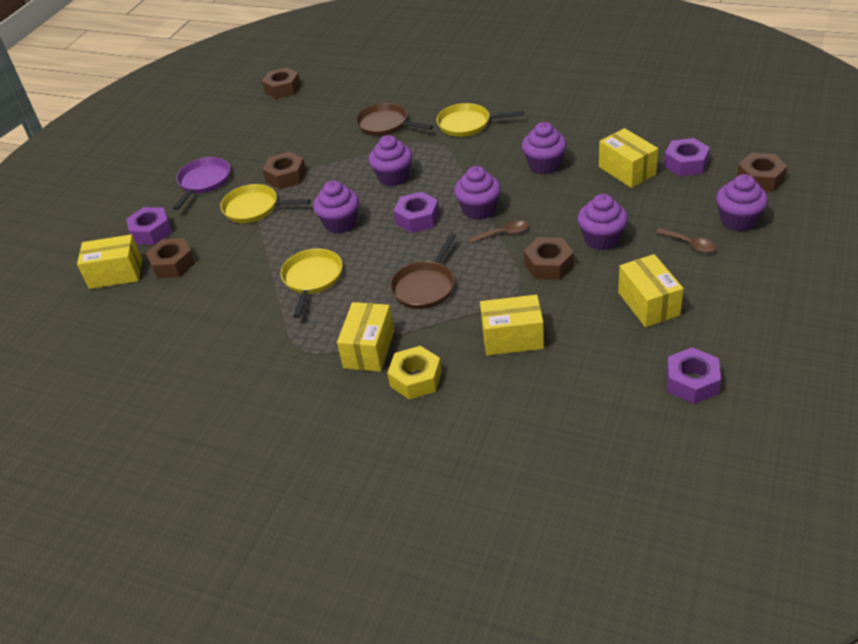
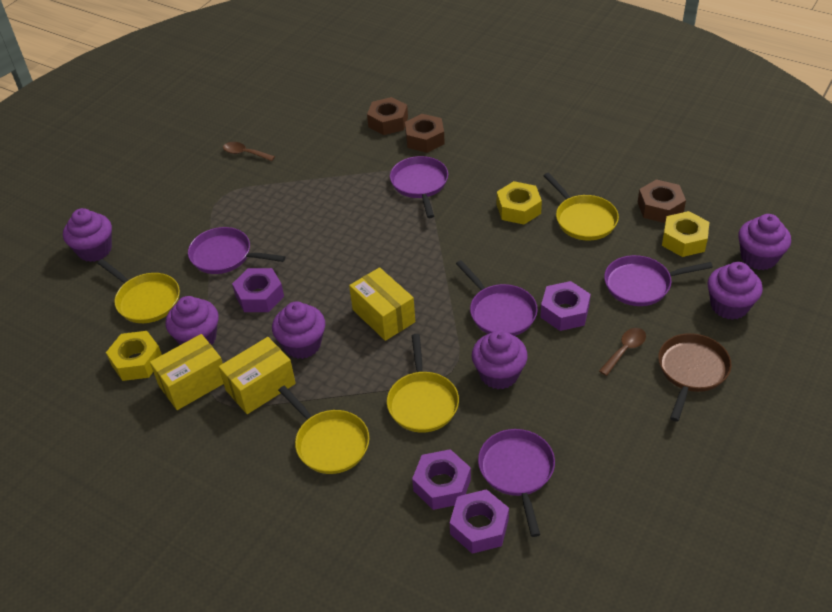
brown nut: 5 -> 3
brown pan: 2 -> 1
purple pan: 1 -> 5
yellow box: 5 -> 3
yellow nut: 1 -> 3
yellow pan: 3 -> 4

